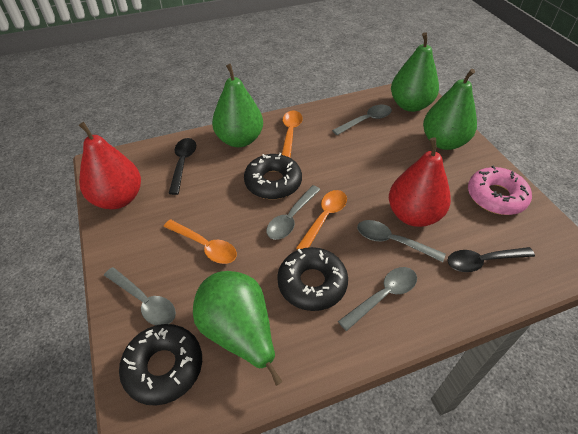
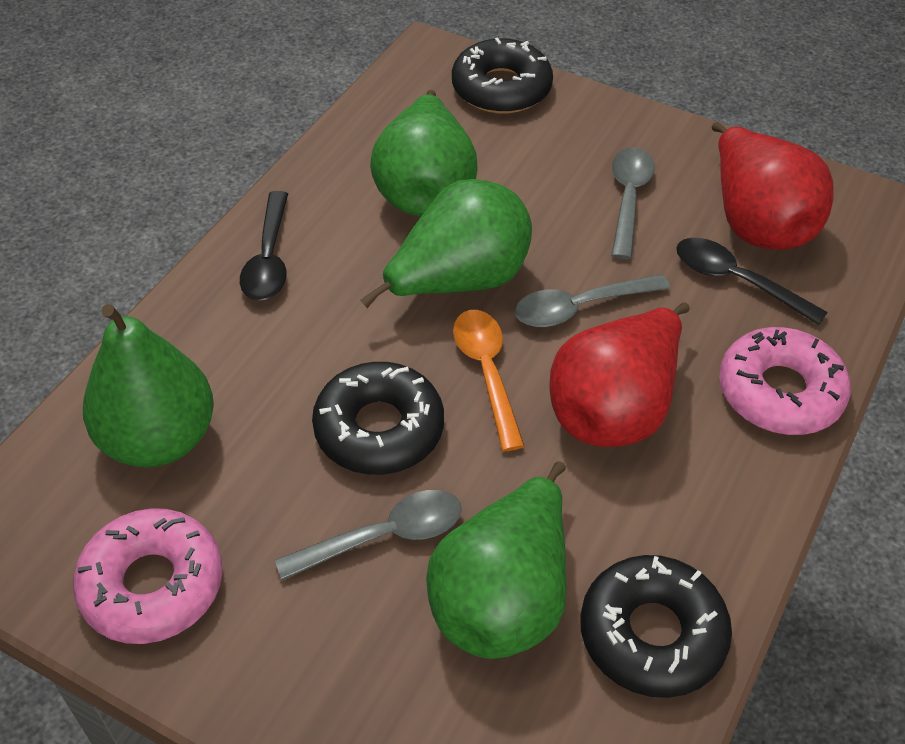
grey spoon: 5 -> 3
orange spoon: 3 -> 1
pink donut: 1 -> 2

